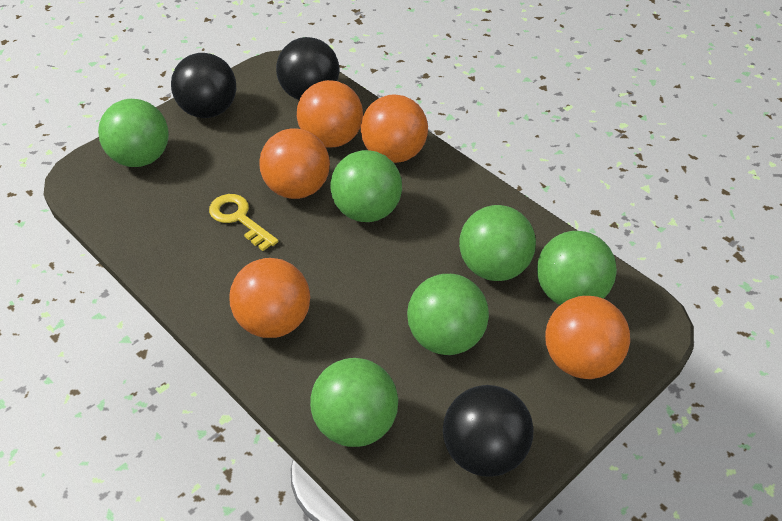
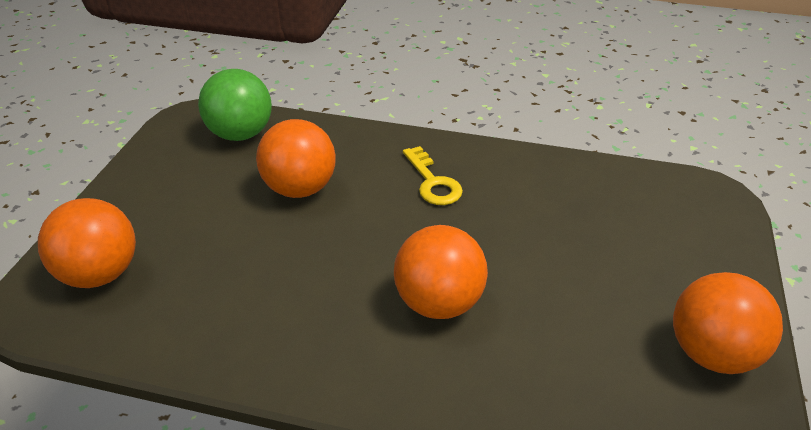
black ball: 3 -> 0
green ball: 6 -> 1
orange ball: 5 -> 4

